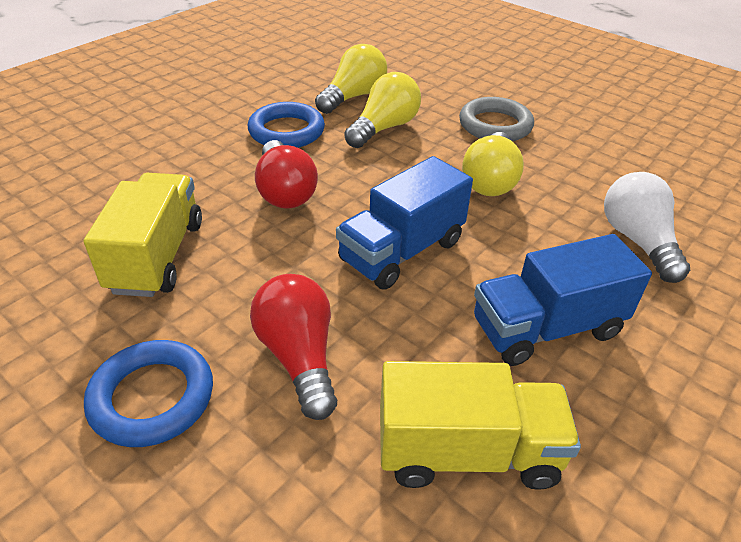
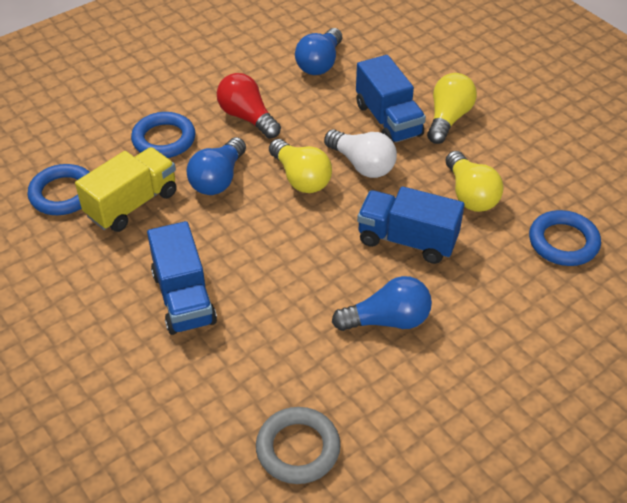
blue light bulb: 0 -> 3
blue ring: 2 -> 3
blue truck: 2 -> 3
red light bulb: 2 -> 1
yellow truck: 2 -> 1

